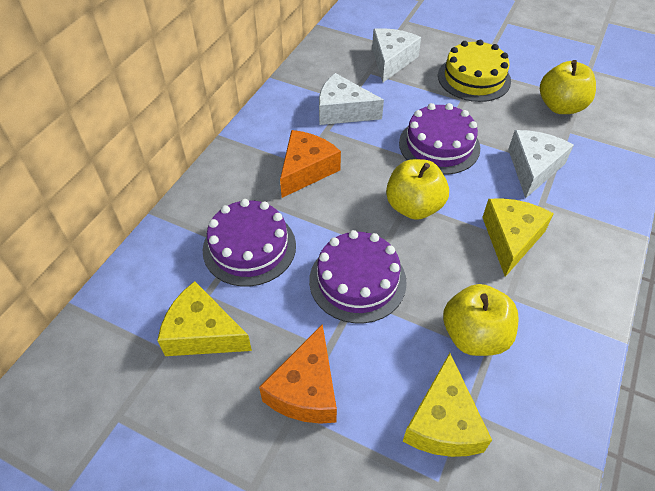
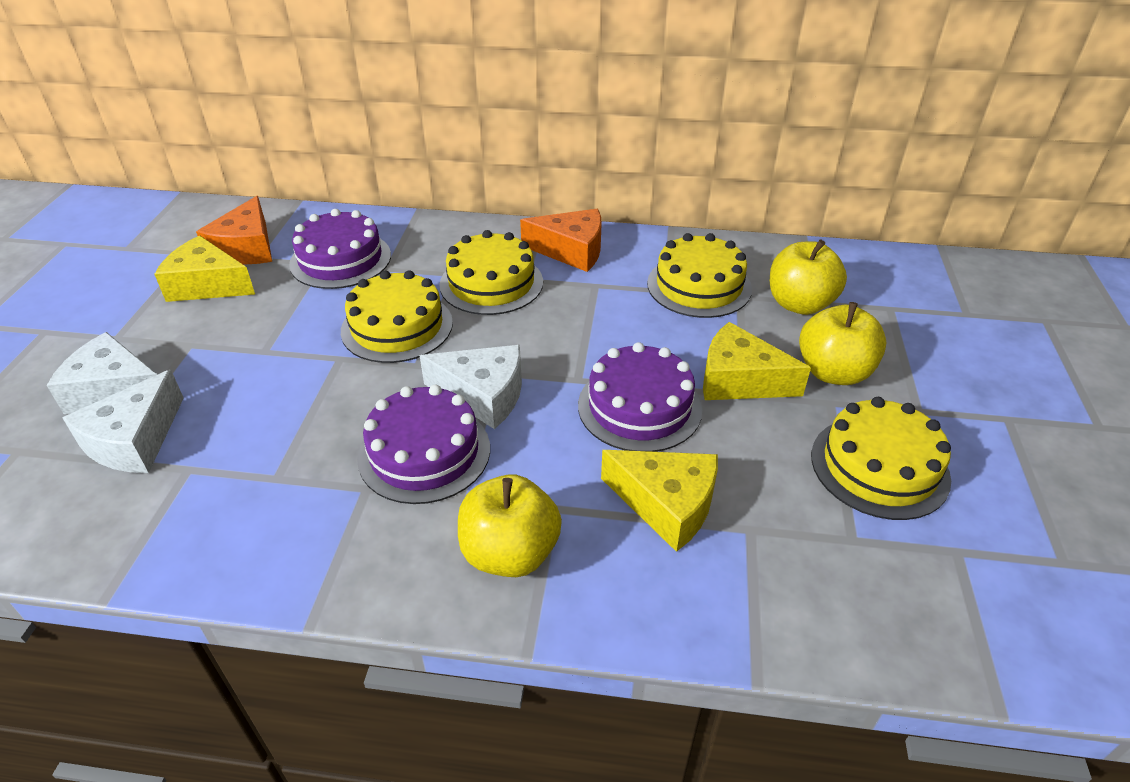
yellow cake: 1 -> 4

